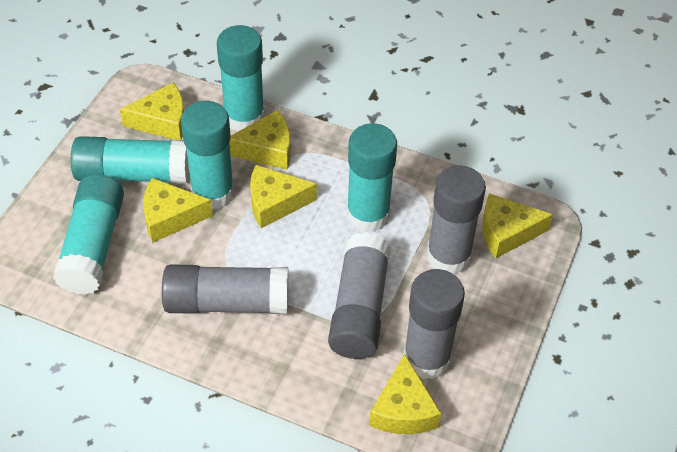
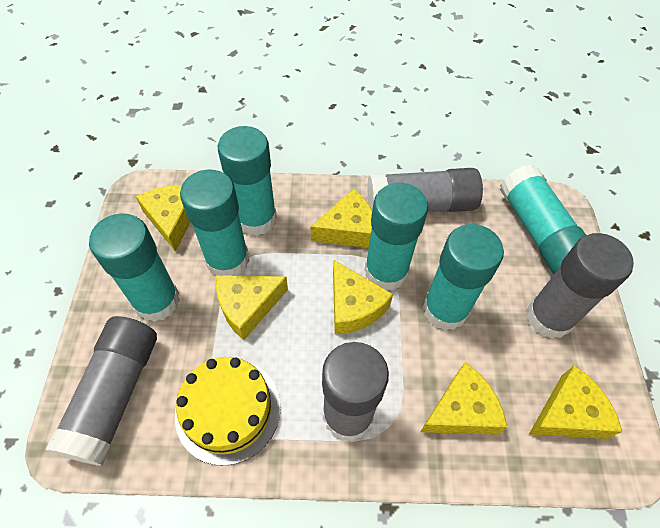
turquoise glue stick: 5 -> 6
yellow cake: 0 -> 1

